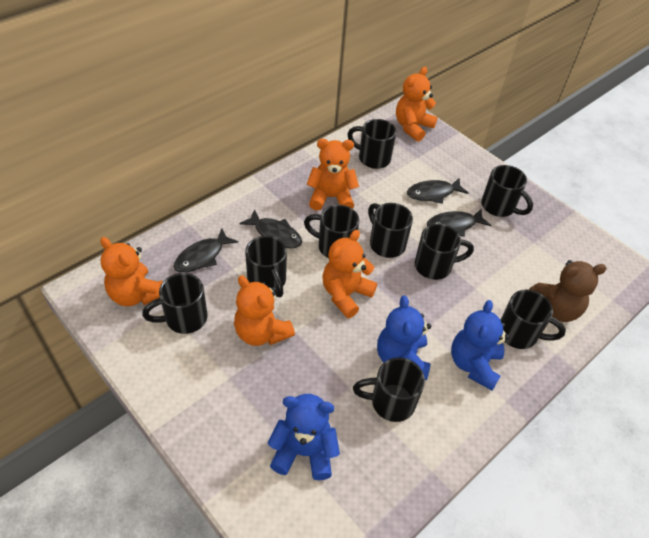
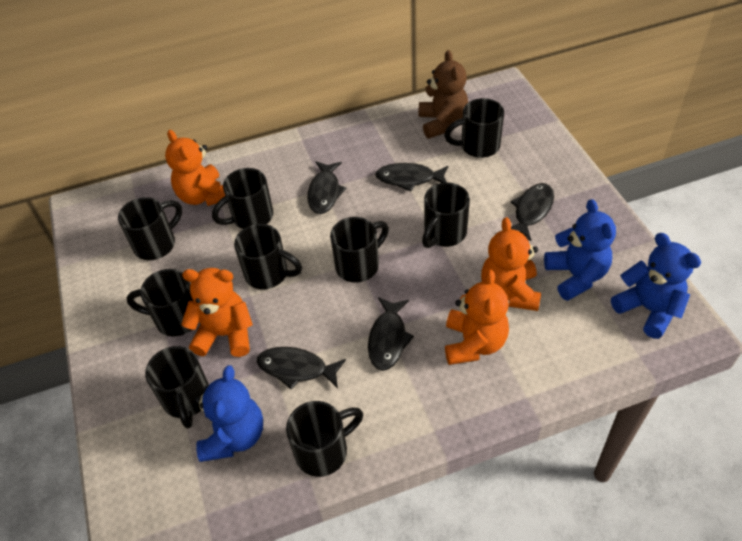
black fish: 4 -> 5
orange teddy bear: 5 -> 4

